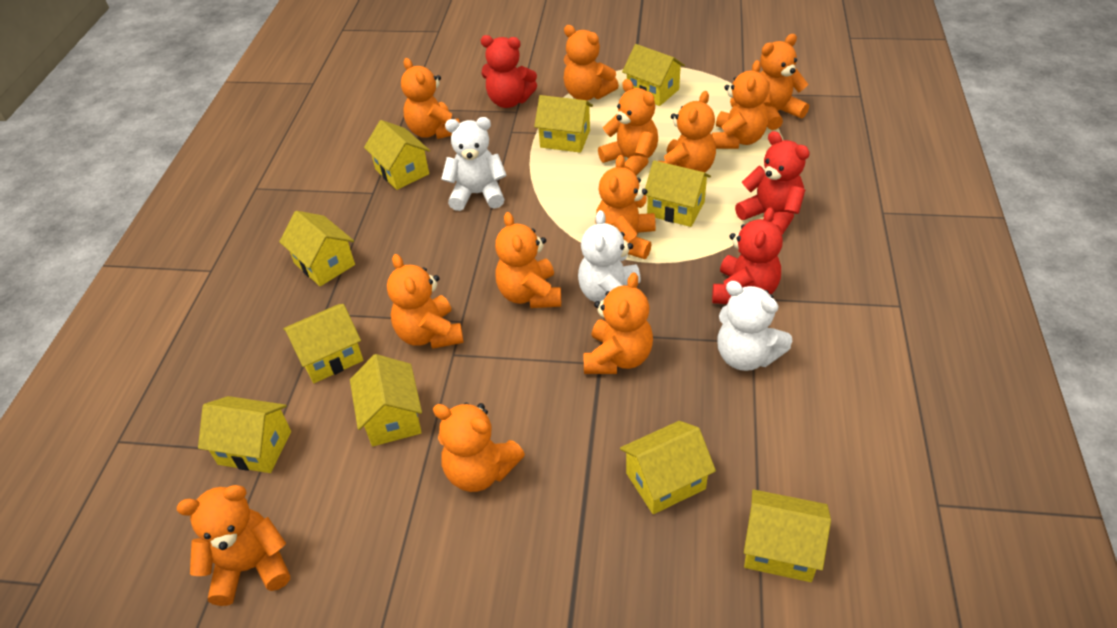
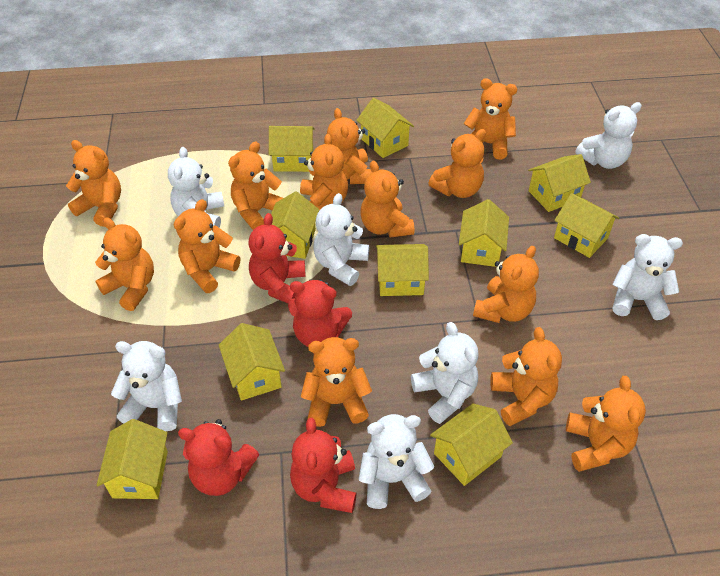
orange teddy bear: 12 -> 13
red teddy bear: 3 -> 4
white teddy bear: 3 -> 7

